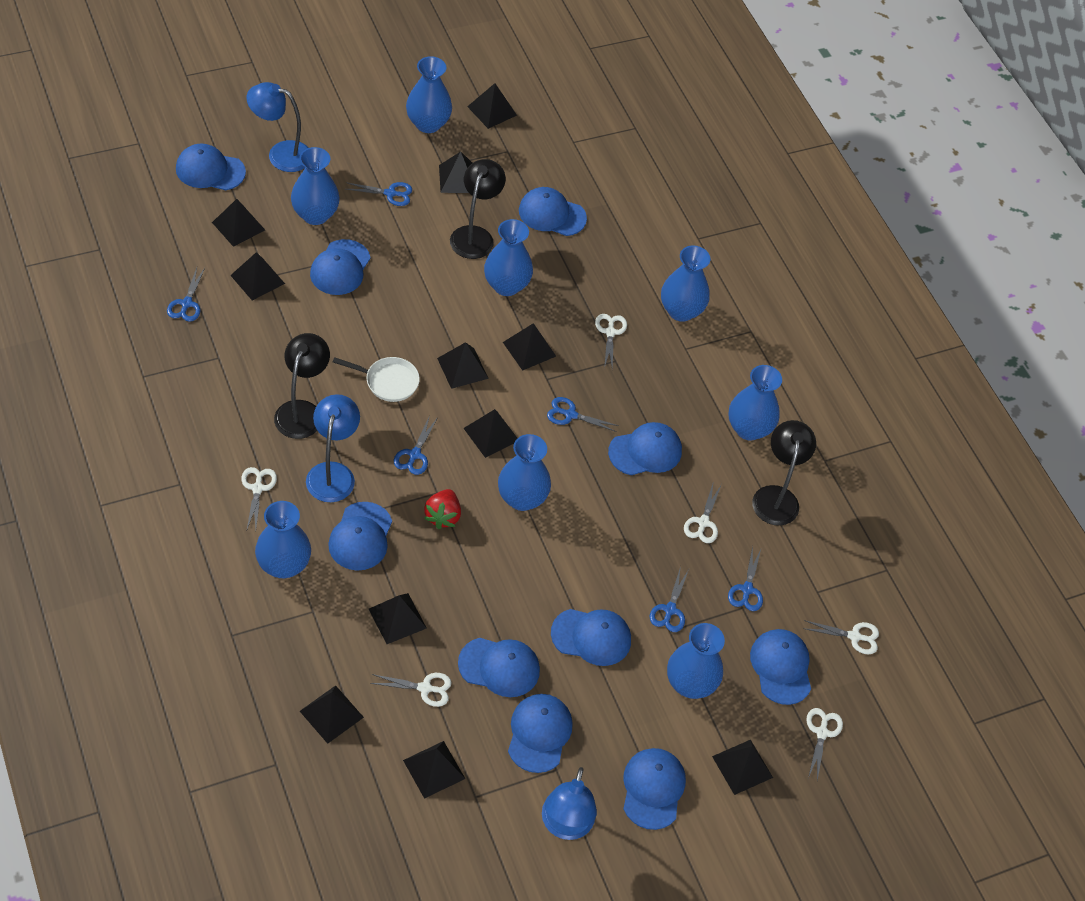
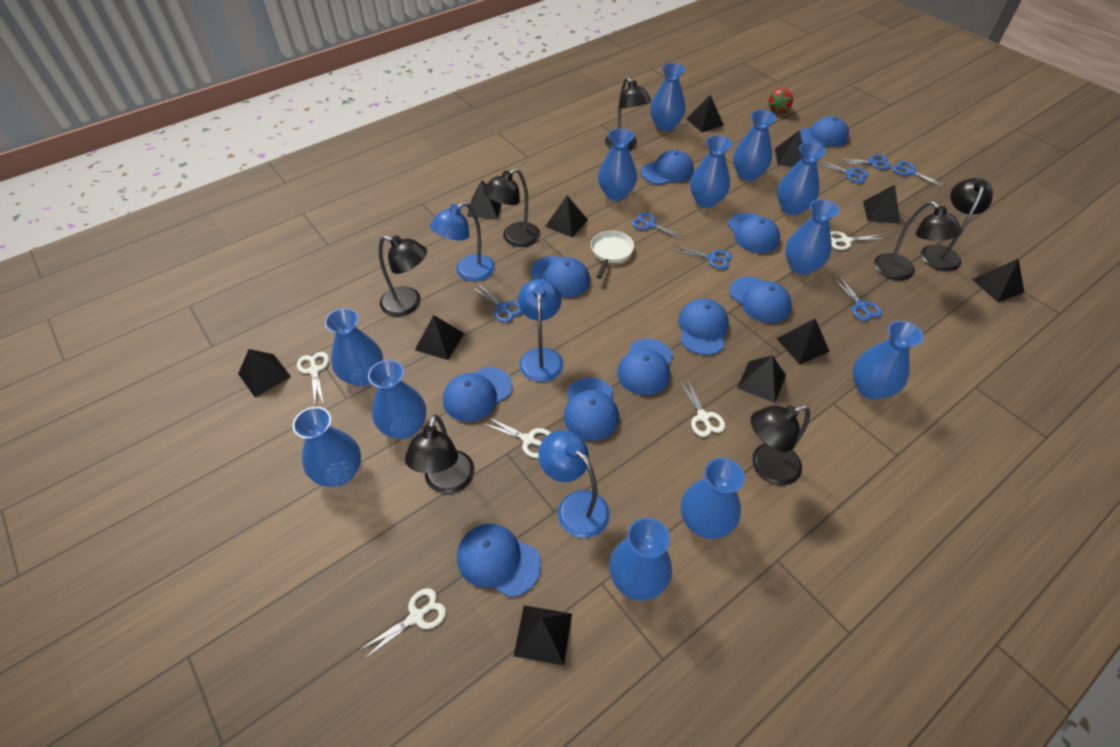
black lamp: 3 -> 7
blue scissors: 6 -> 7
blue vase: 8 -> 12
white scissors: 6 -> 5

